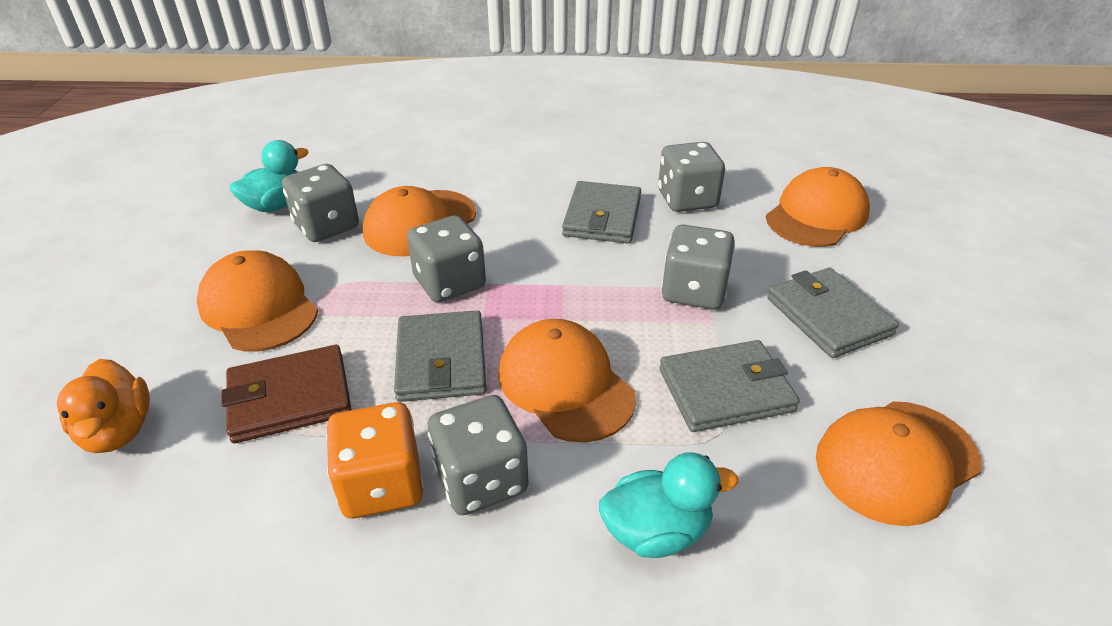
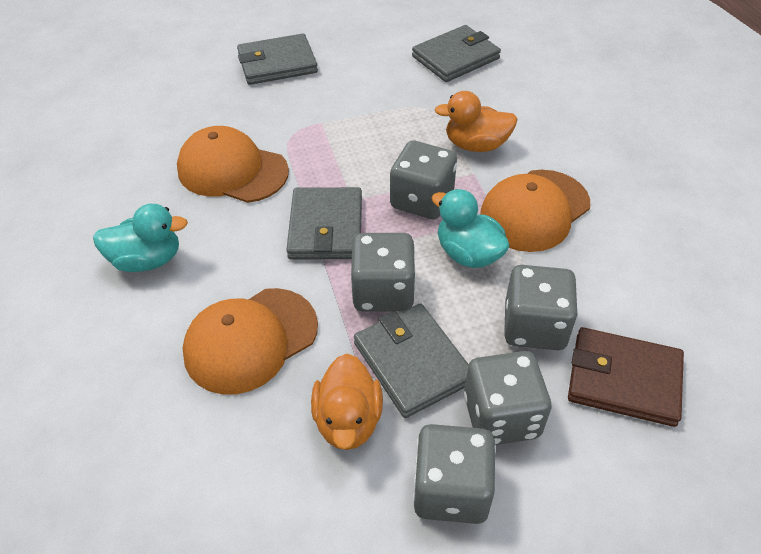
orange cap: 5 -> 3
orange dice: 1 -> 0
orange duck: 1 -> 2

